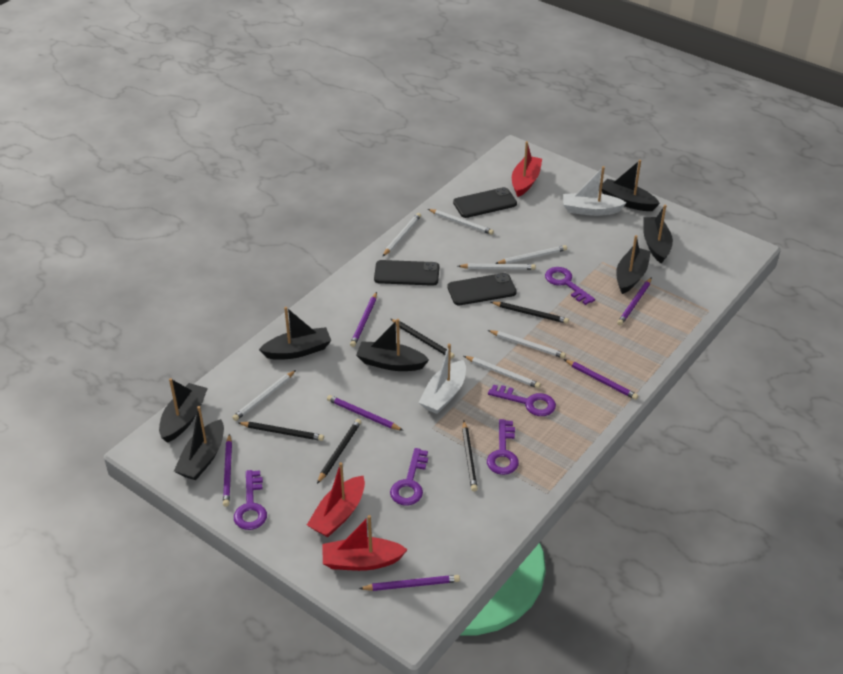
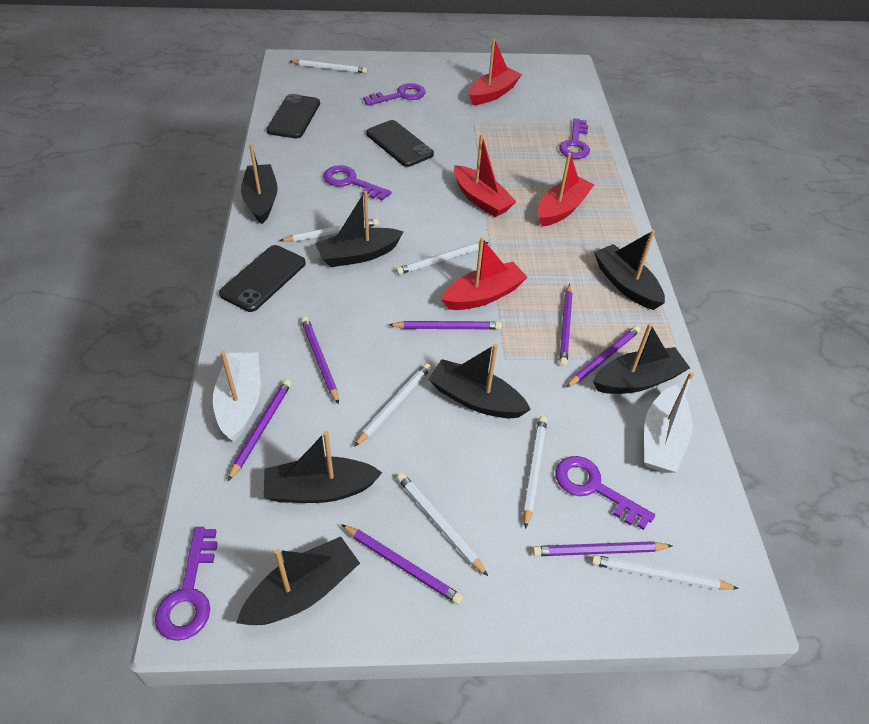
black pencil: 5 -> 0
purple pencil: 6 -> 7
red boat: 3 -> 4

